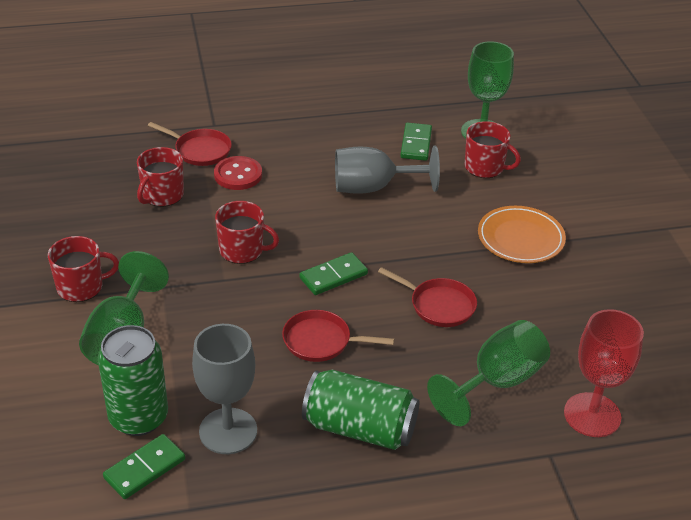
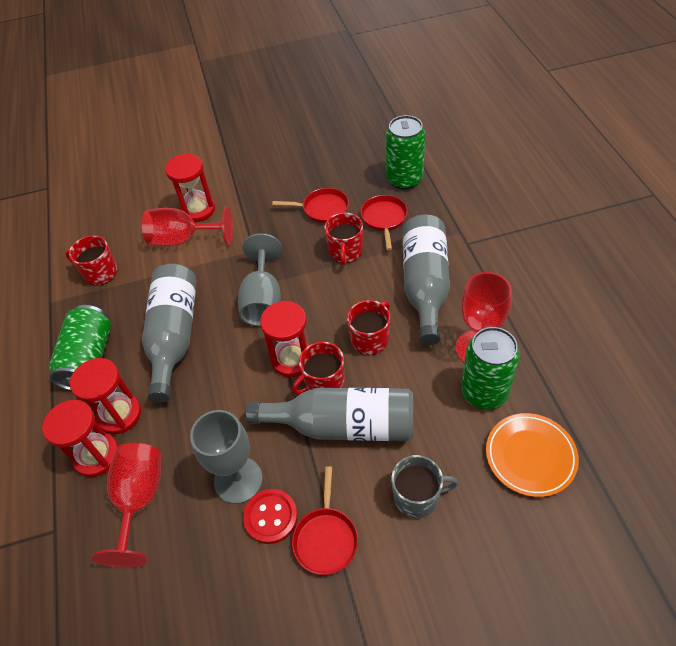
green can: 2 -> 3
green domino: 3 -> 0
green goblet: 3 -> 0
grey bottle: 0 -> 3
grey mug: 0 -> 1
red goblet: 1 -> 3
red hourglass: 0 -> 4

